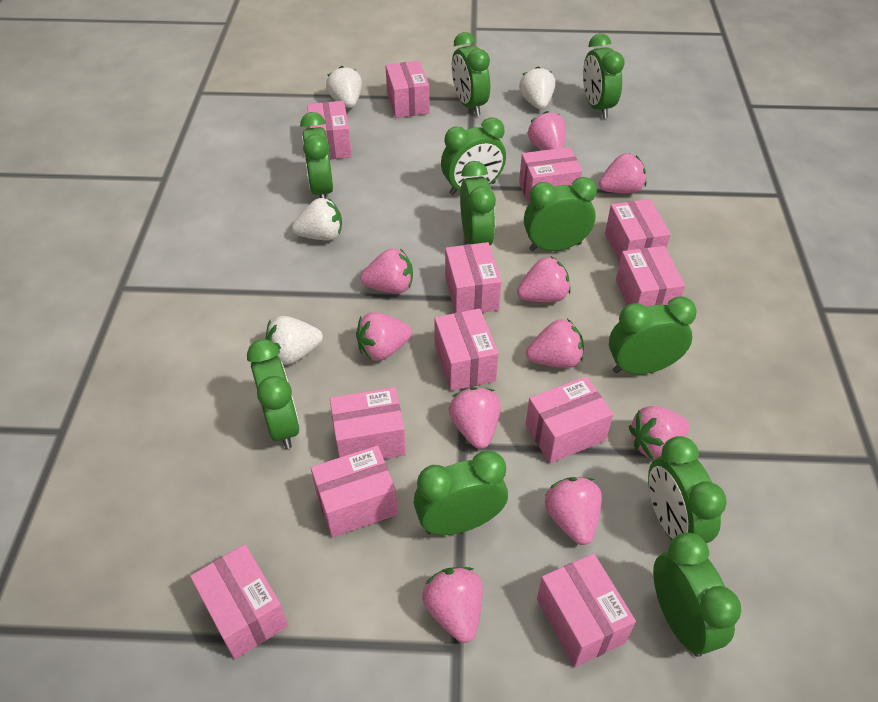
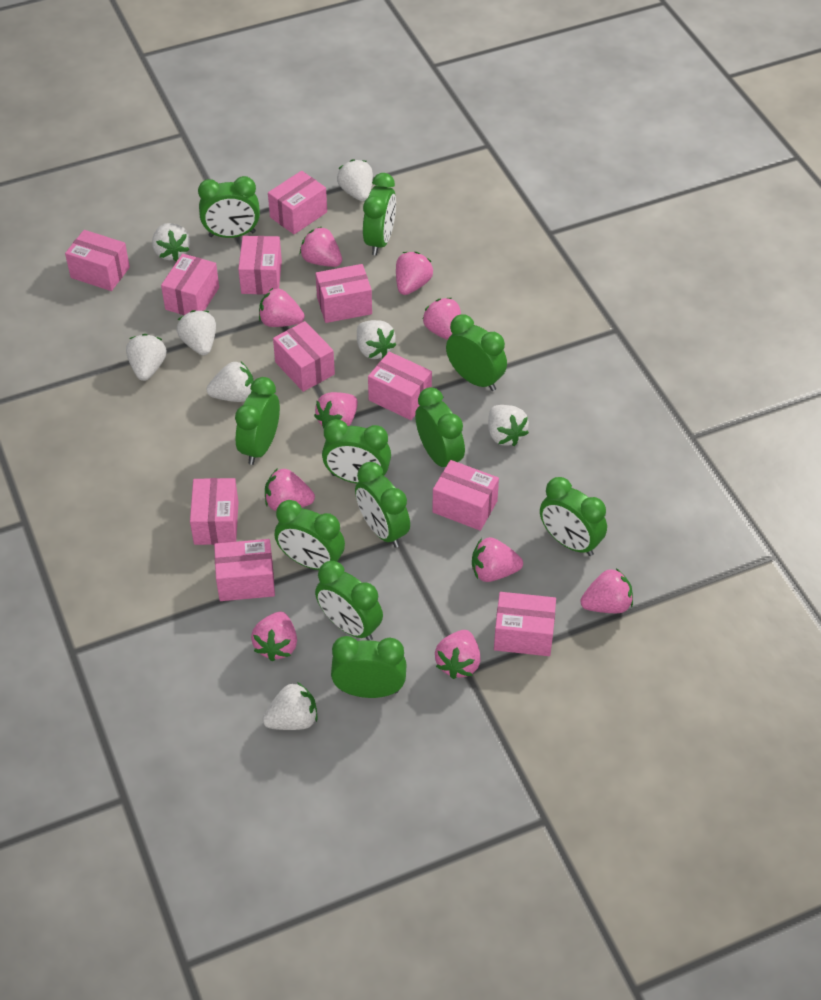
pink box: 12 -> 11
white strawberry: 4 -> 8

